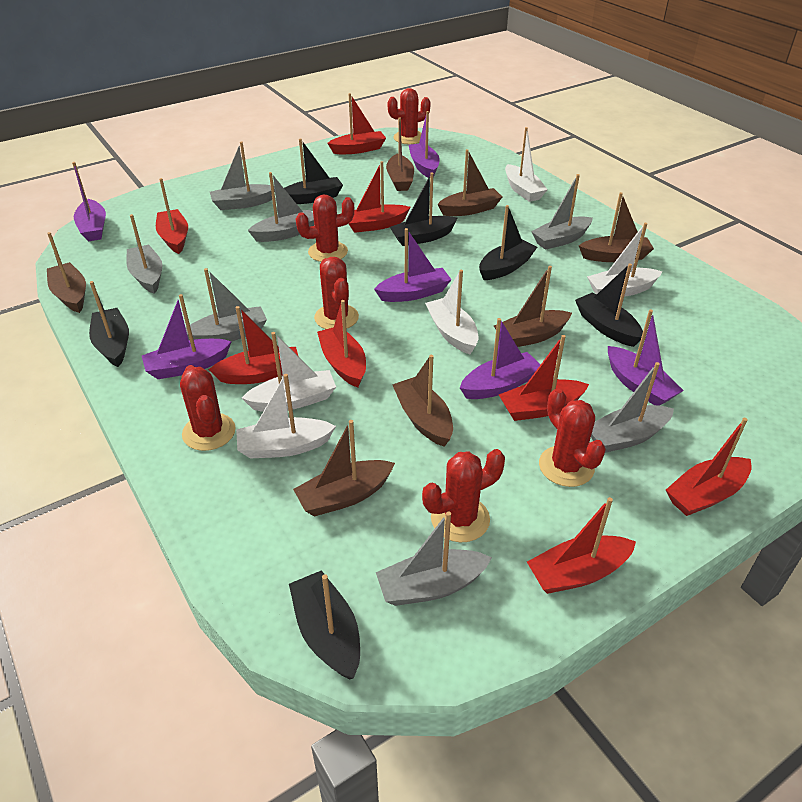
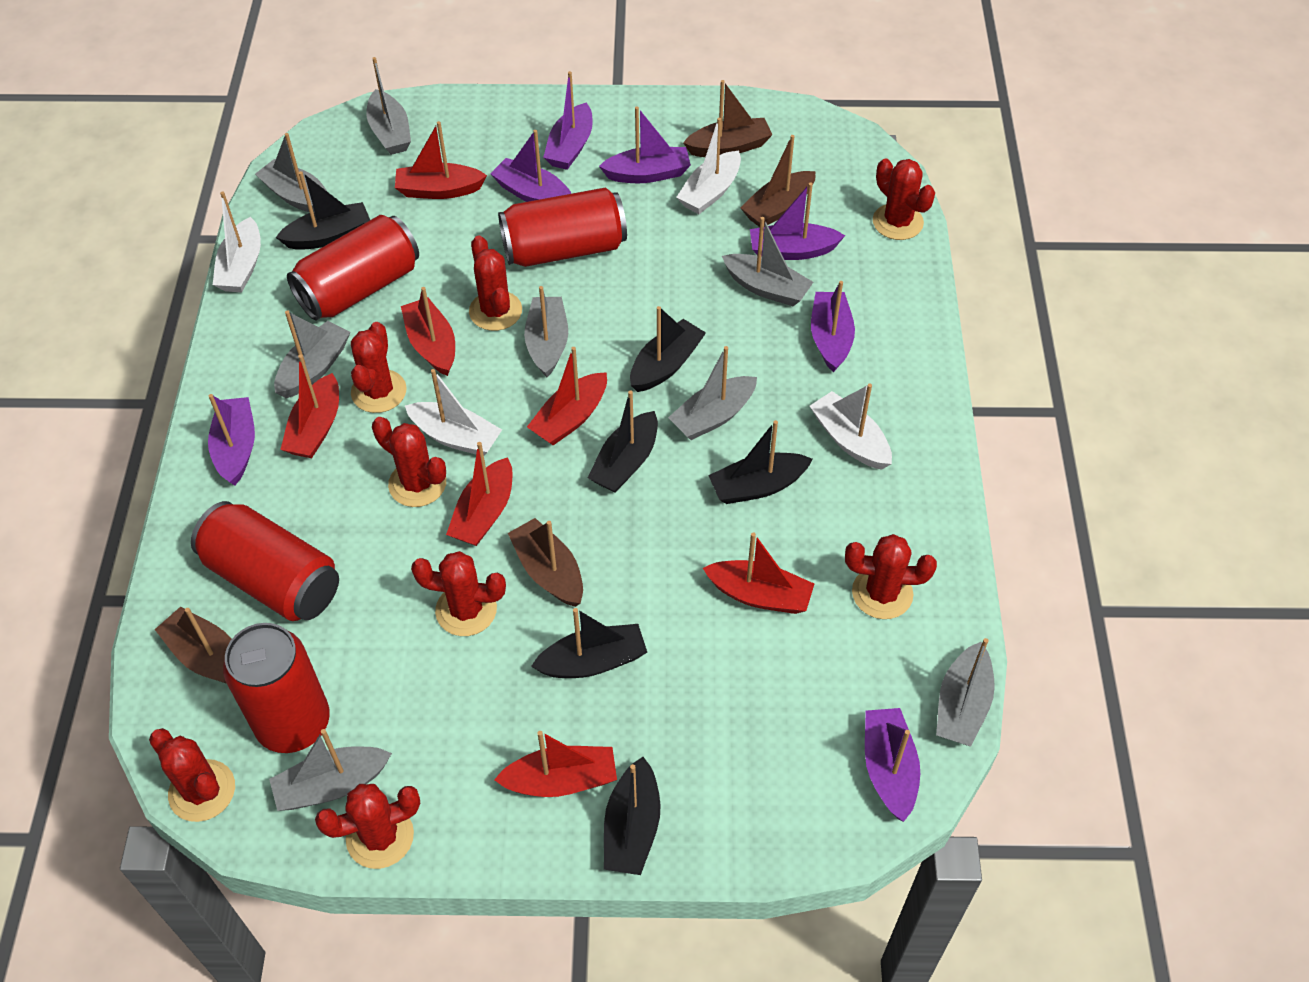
brown boat: 7 -> 4
grey boat: 7 -> 8
purple boat: 6 -> 7
red boat: 8 -> 7
red cactus: 6 -> 8
red can: 0 -> 4
white boat: 5 -> 4

